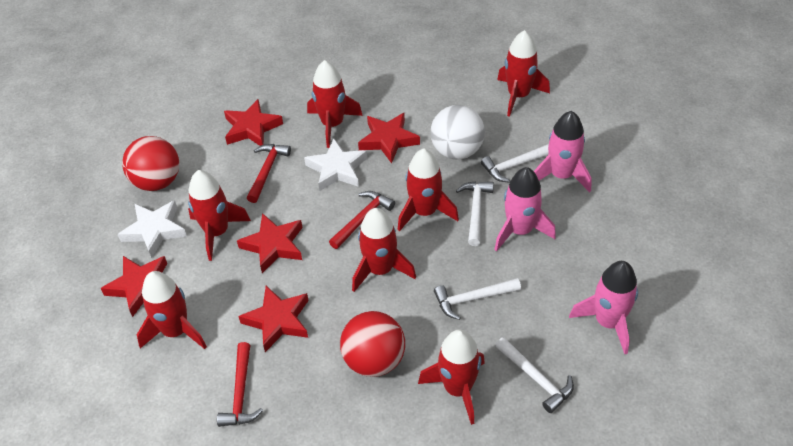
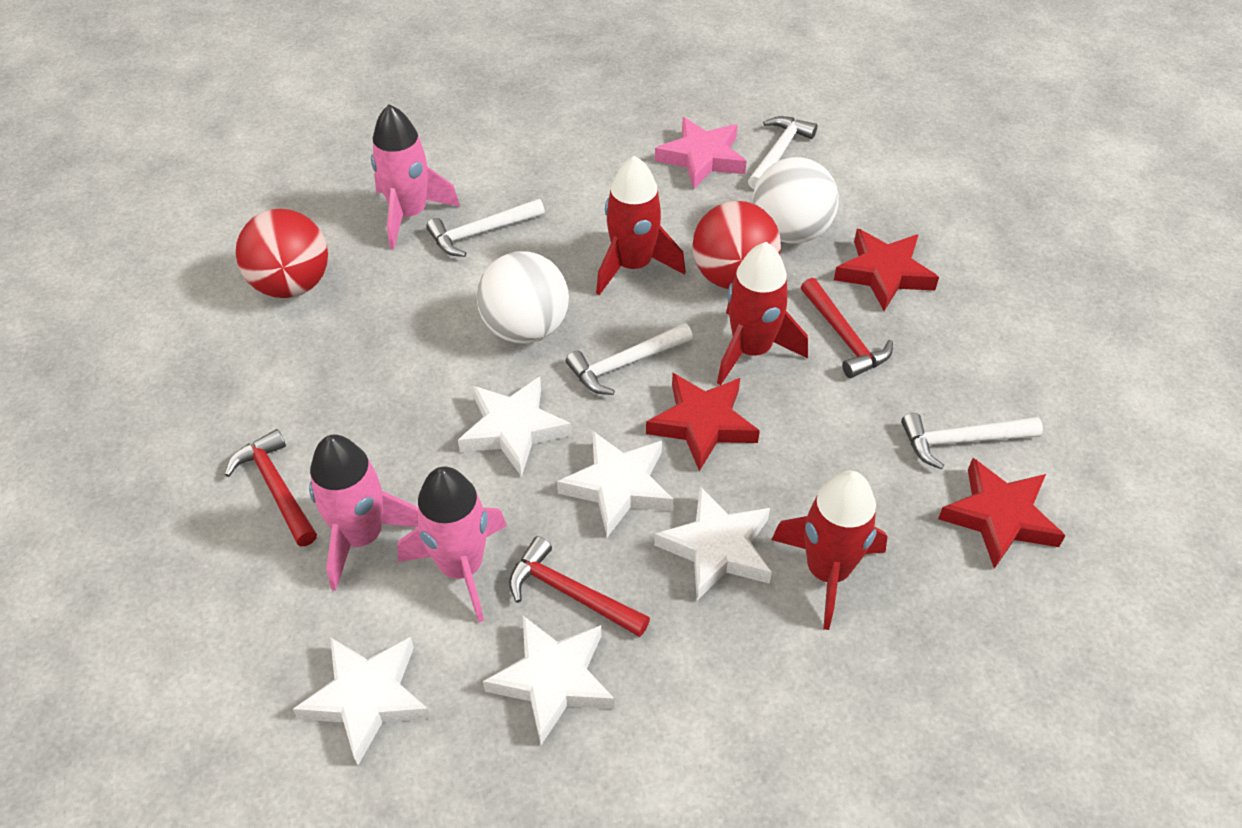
pink star: 0 -> 1
red rocket: 7 -> 3
red star: 5 -> 3
white ball: 1 -> 2
white star: 2 -> 5

